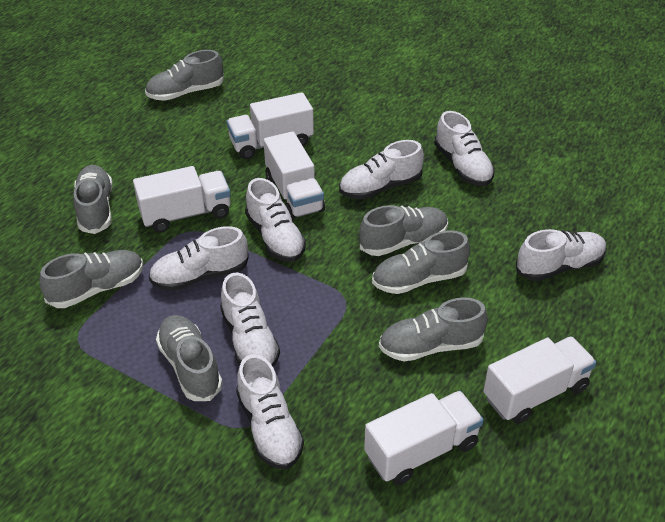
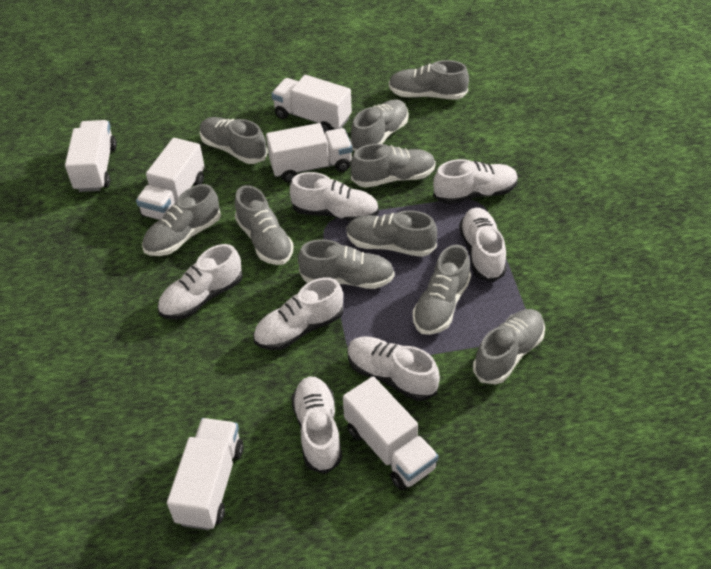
grey shoe: 7 -> 10
white truck: 5 -> 6

